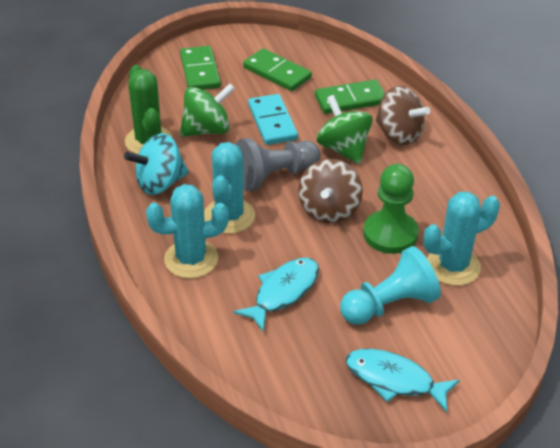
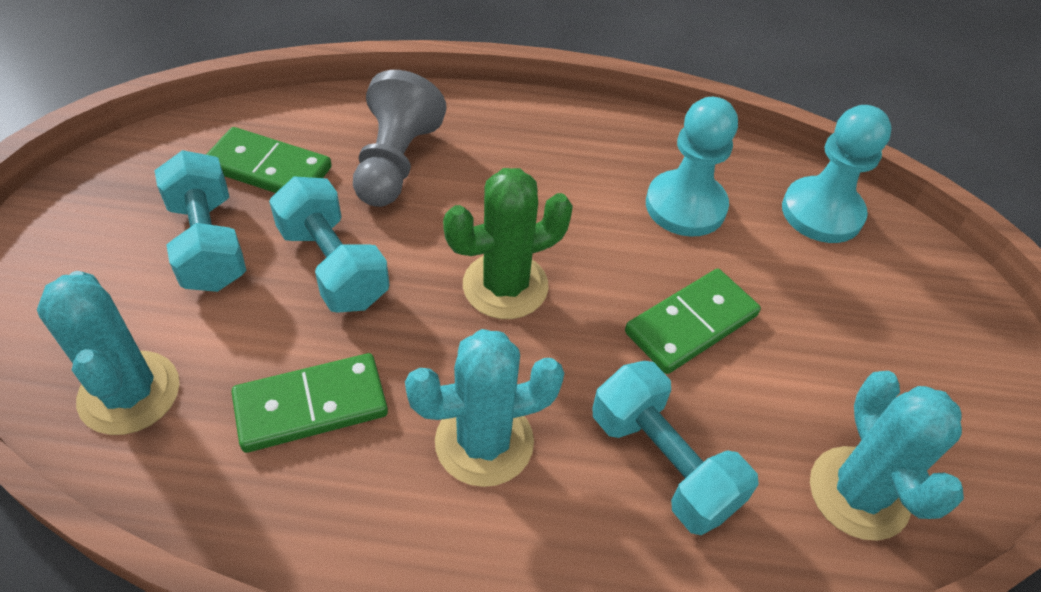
brown spinning top: 2 -> 0
green pawn: 1 -> 0
green spinning top: 2 -> 0
turquoise domino: 1 -> 0
turquoise dumbbell: 0 -> 3
turquoise fish: 2 -> 0
turquoise pawn: 1 -> 2
turquoise spinning top: 1 -> 0

